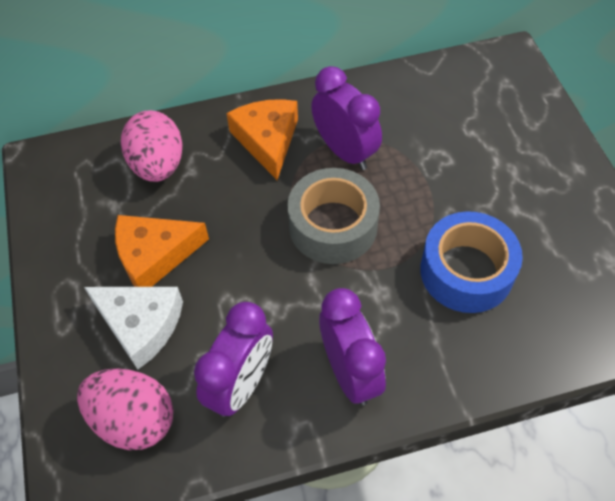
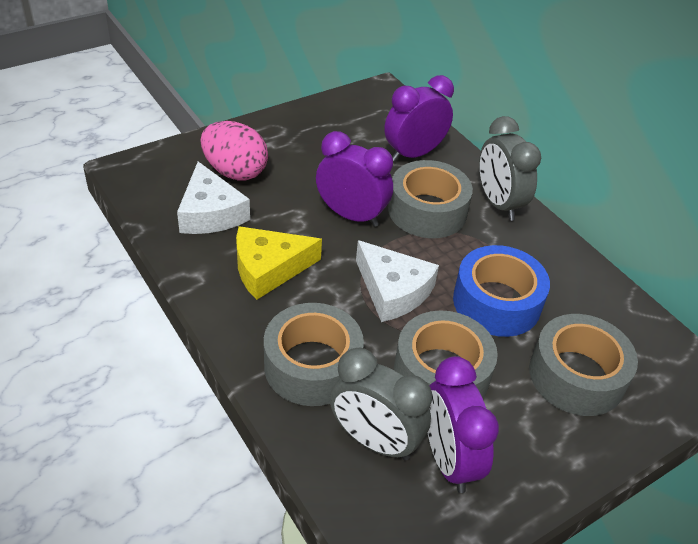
grey clock: 0 -> 2
grey tape: 1 -> 4
orange cheese: 2 -> 0
pink egg: 2 -> 1
white cheese: 1 -> 2
yellow cheese: 0 -> 1

